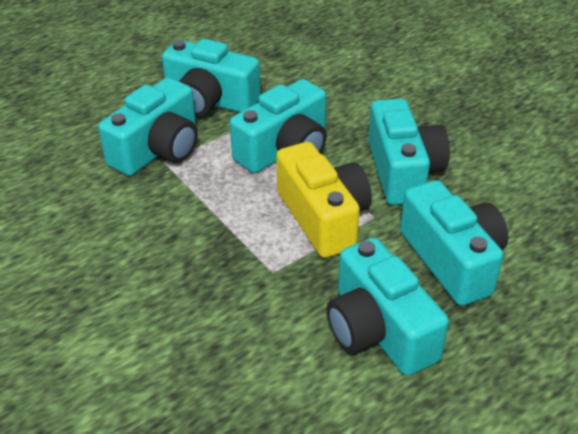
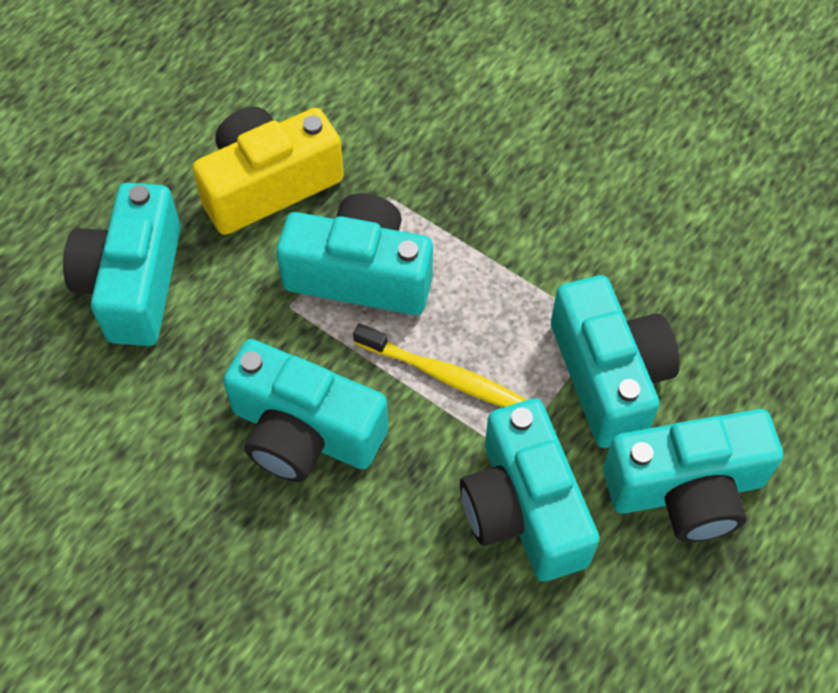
yellow toothbrush: 0 -> 1

